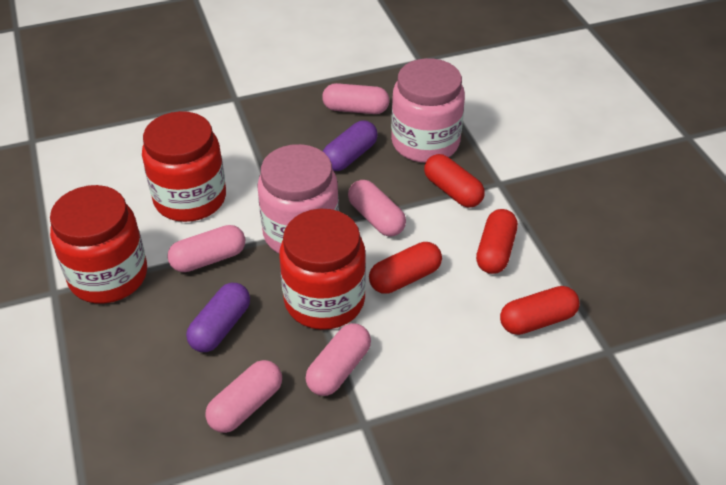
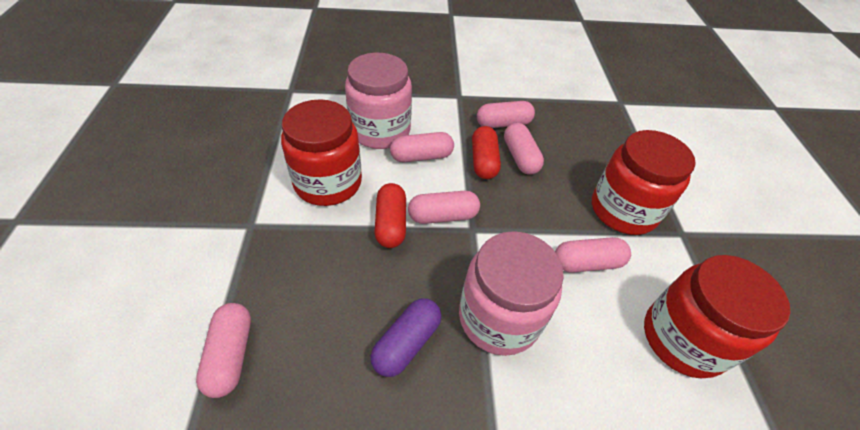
pink capsule: 5 -> 6
purple capsule: 2 -> 1
red capsule: 4 -> 2

